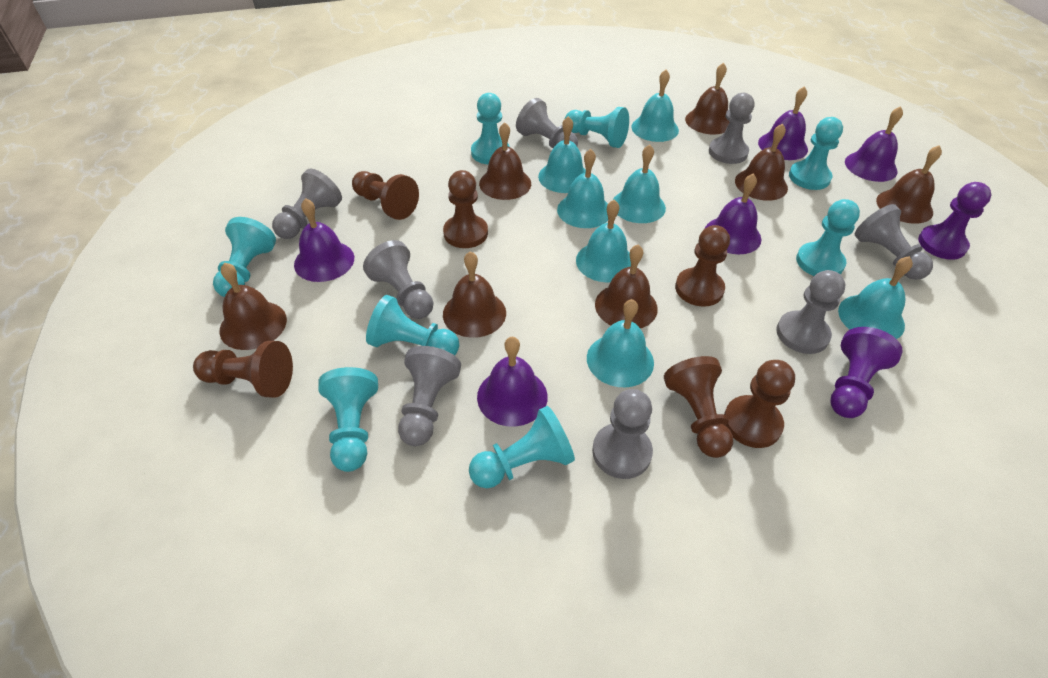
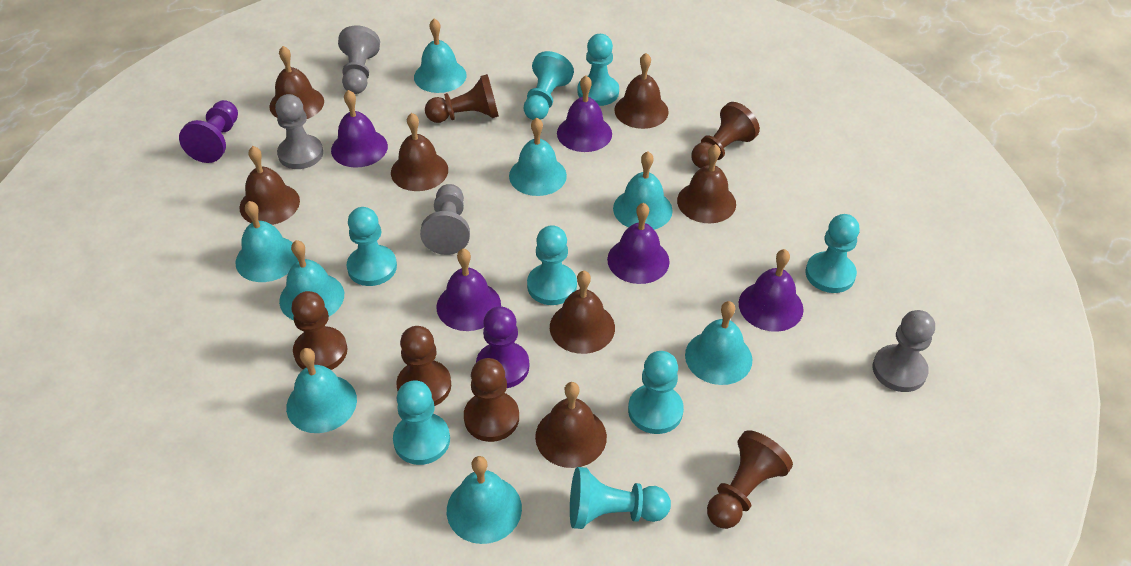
grey pawn: 8 -> 4
turquoise bell: 7 -> 8

